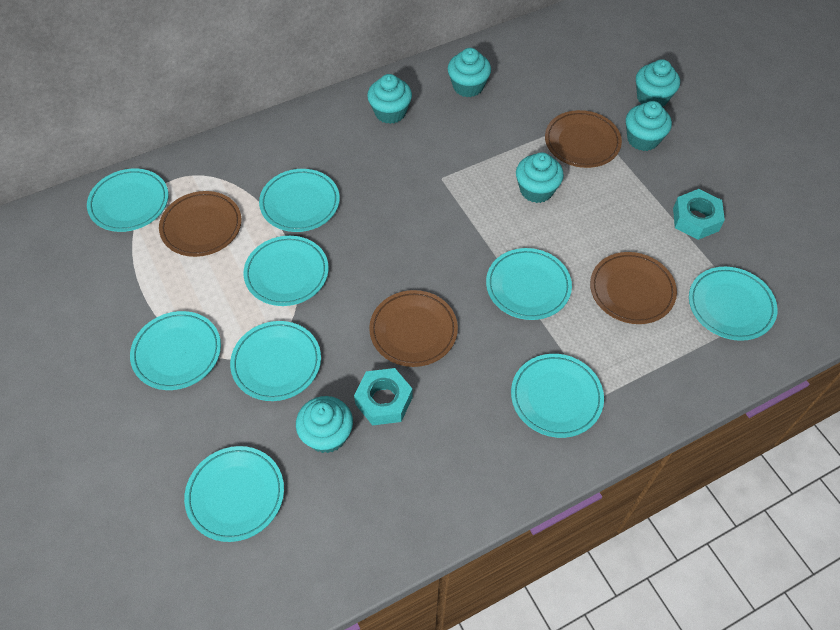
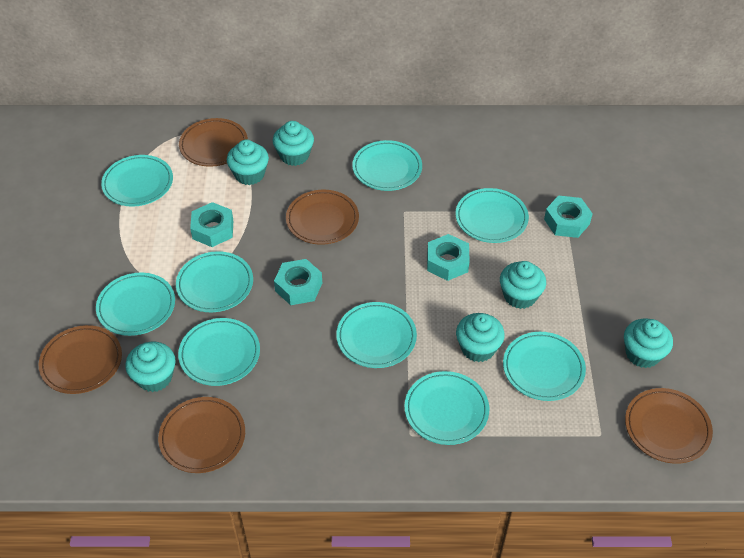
brown plate: 4 -> 5
turquoise nut: 2 -> 4

